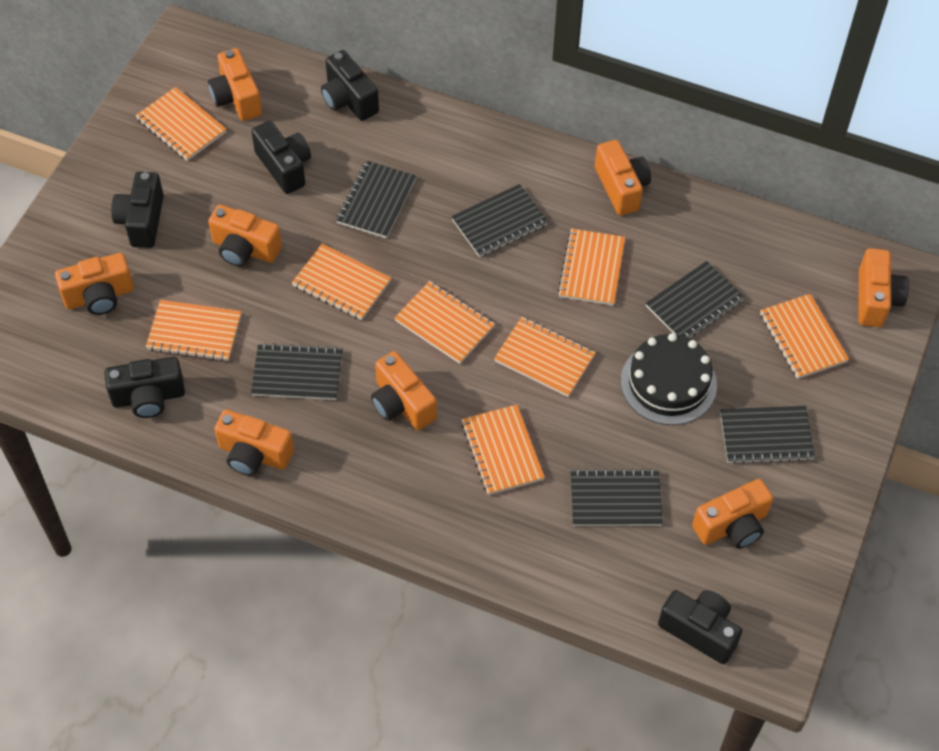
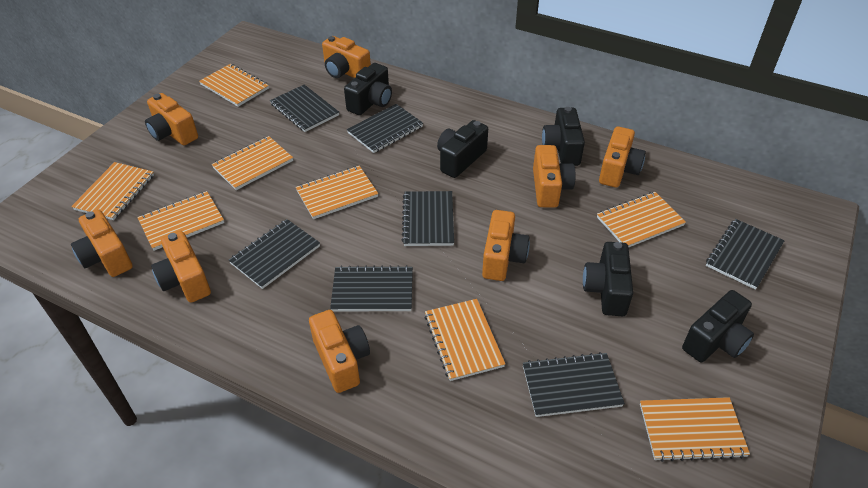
black cake: 1 -> 0
black notebook: 6 -> 7

